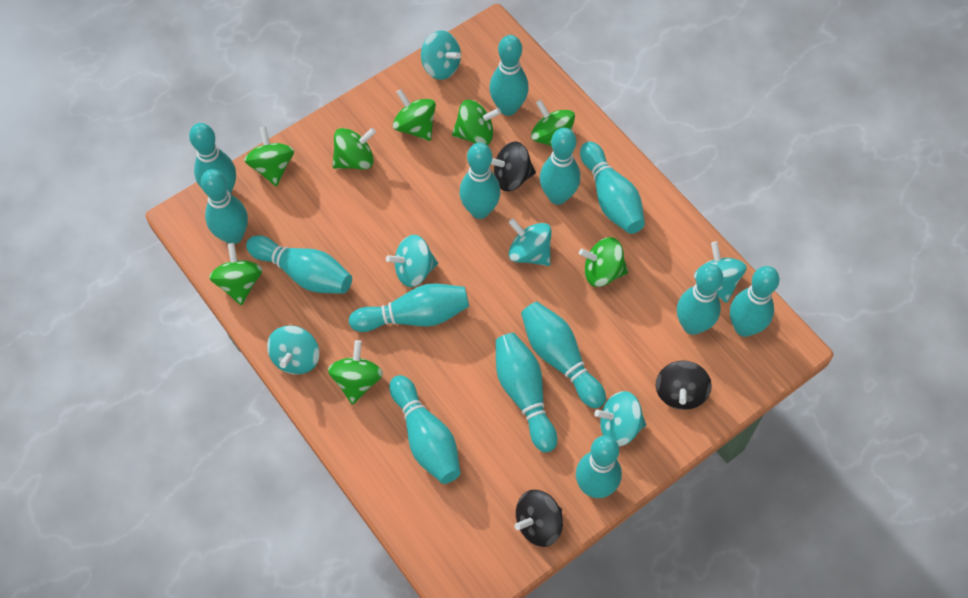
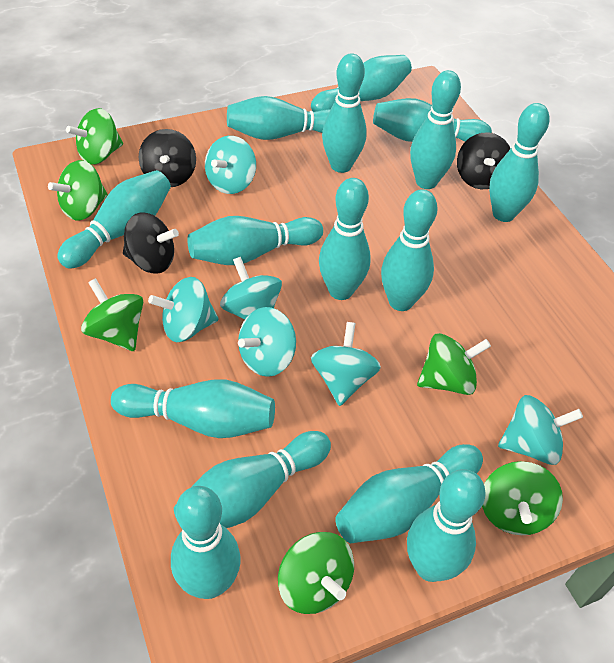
green spinning top: 8 -> 6
turquoise bowling pin: 14 -> 15

